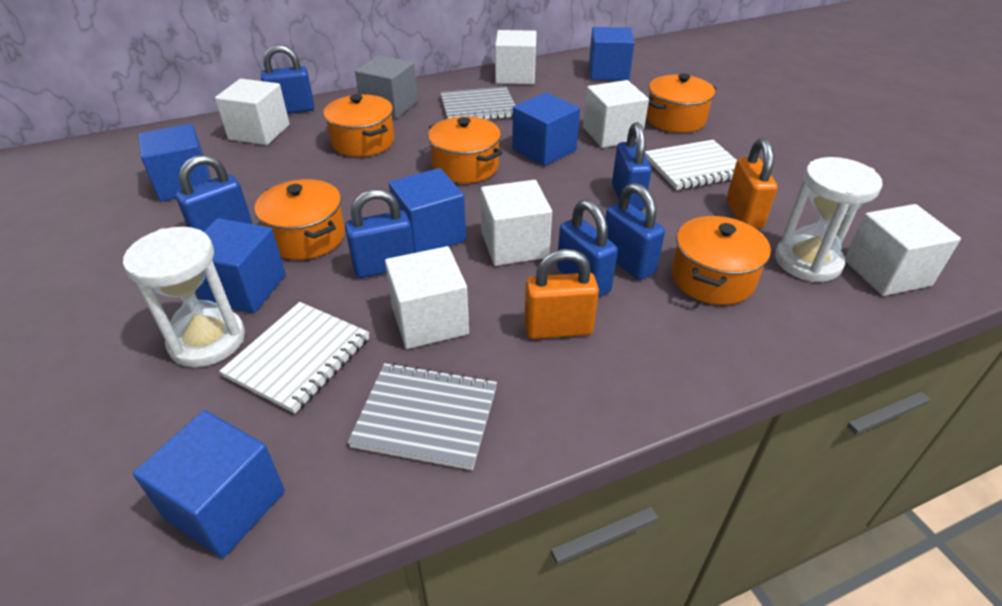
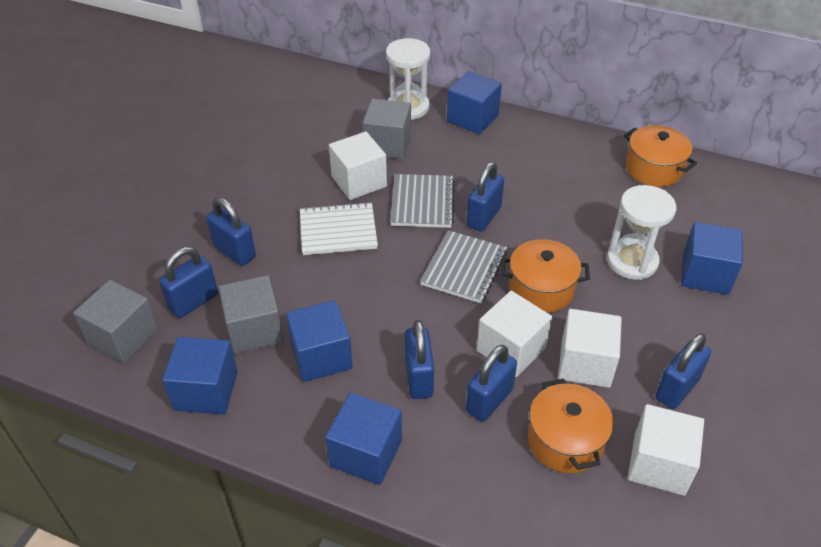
blue cube: 6 -> 5
grey cube: 1 -> 3
orange padlock: 2 -> 0
orange pot: 5 -> 3
white cube: 6 -> 4
white notebook: 2 -> 1

